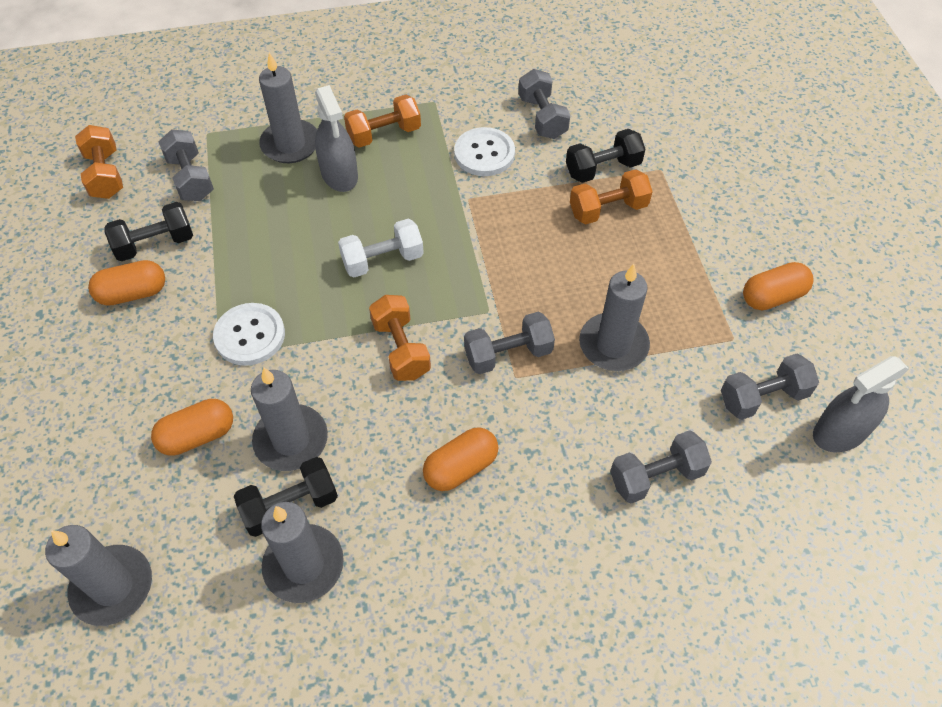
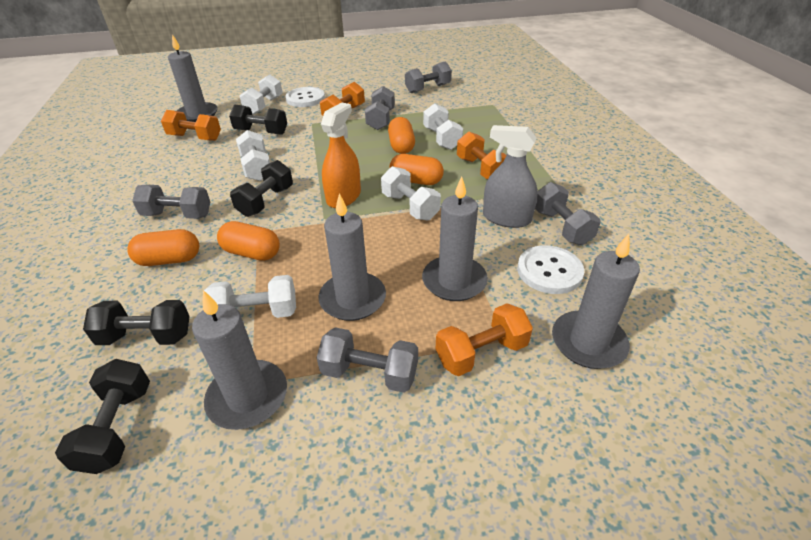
black dumbbell: 3 -> 4
grey spray bottle: 2 -> 1
orange spray bottle: 0 -> 1
white dumbbell: 1 -> 5

